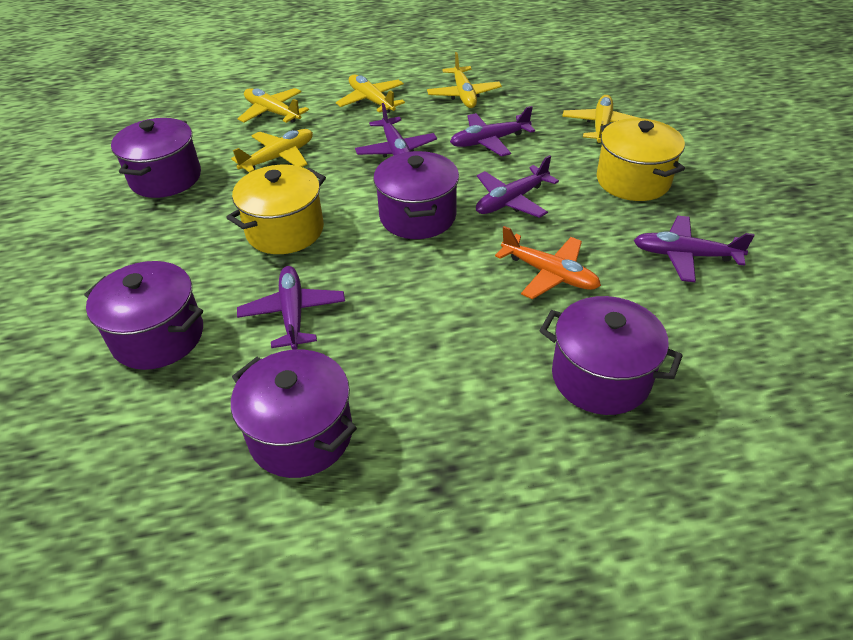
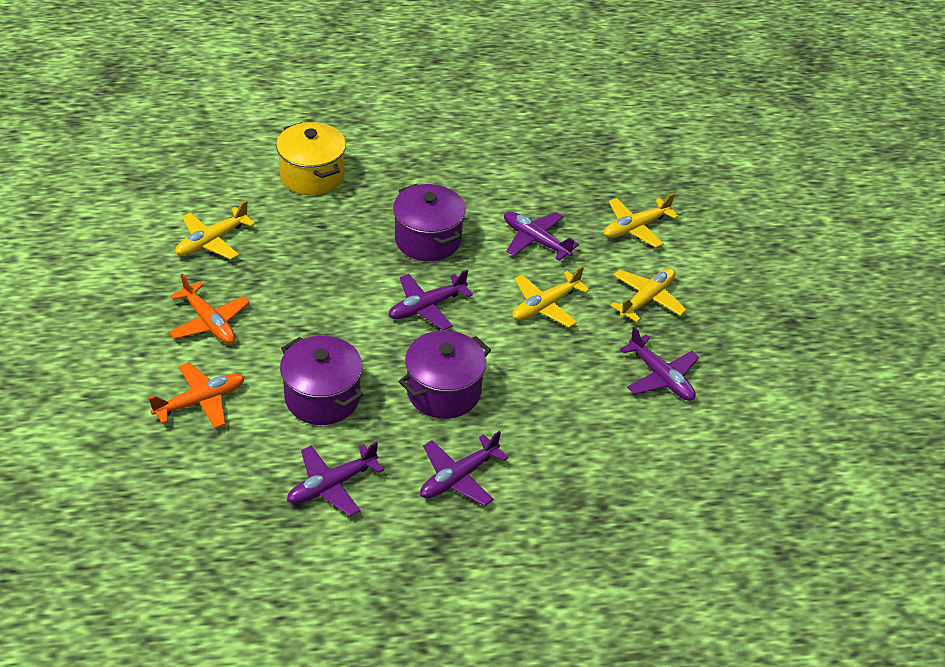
orange plane: 1 -> 2
purple pot: 5 -> 3
yellow plane: 5 -> 4
yellow pot: 2 -> 1

